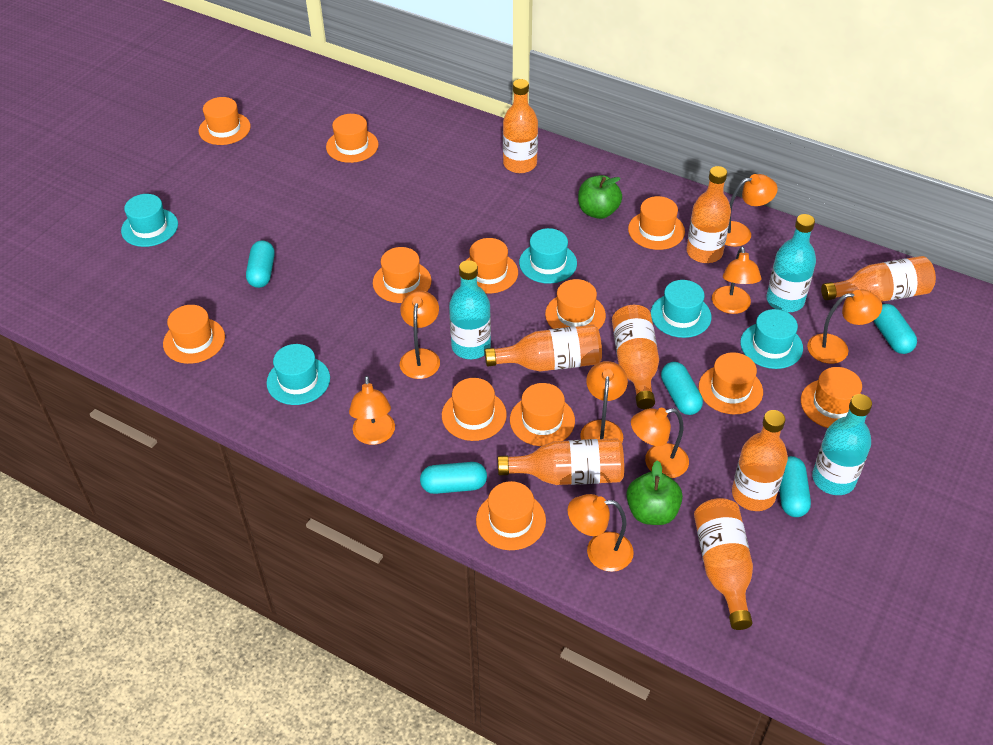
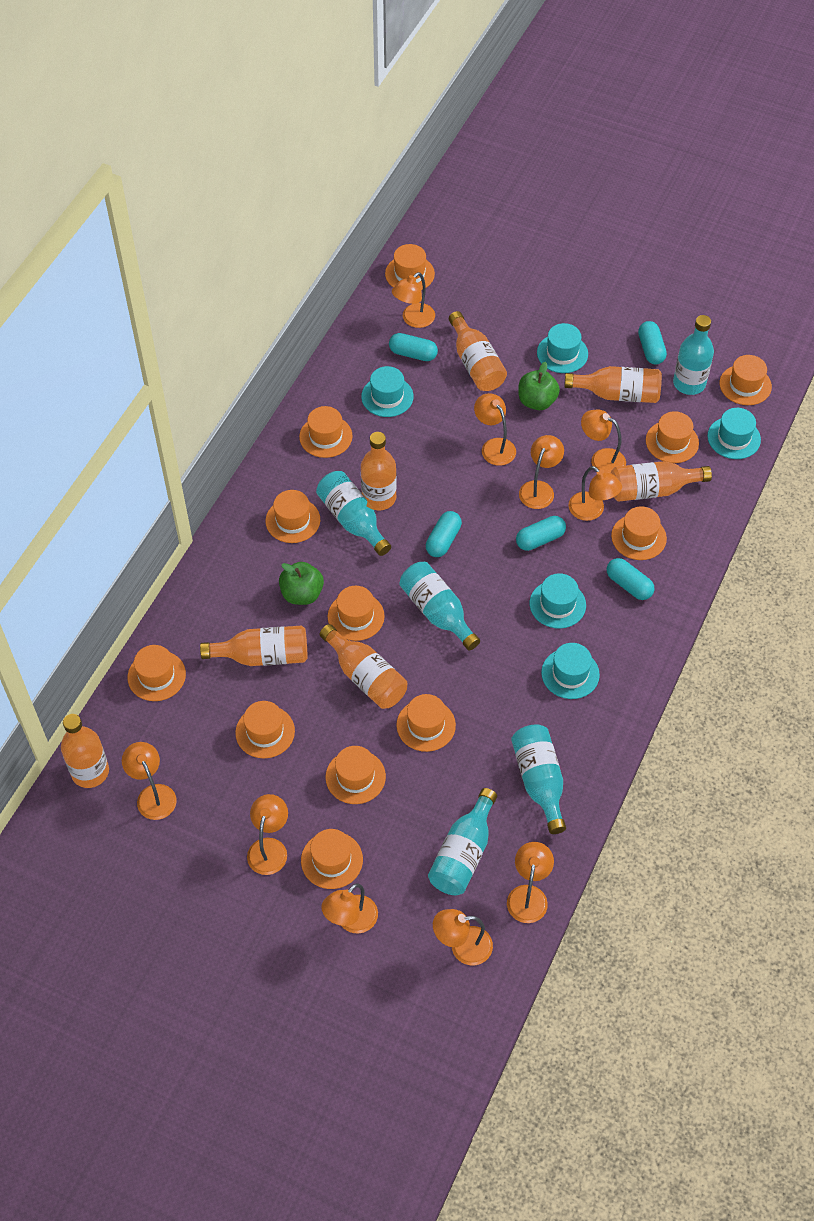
orange bottle: 8 -> 7
orange lamp: 8 -> 10
turquoise bottle: 3 -> 5

